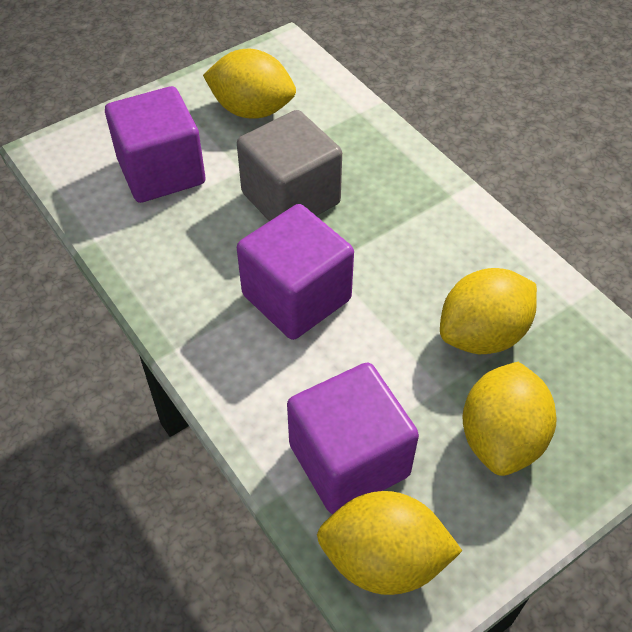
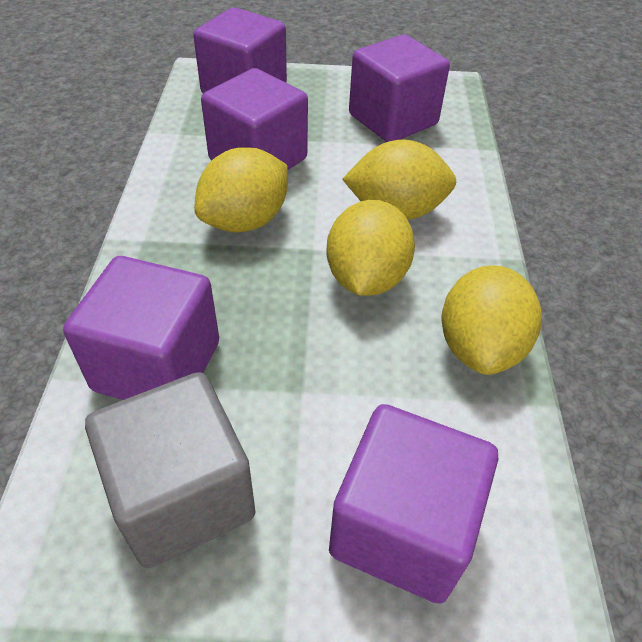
purple cube: 3 -> 5

